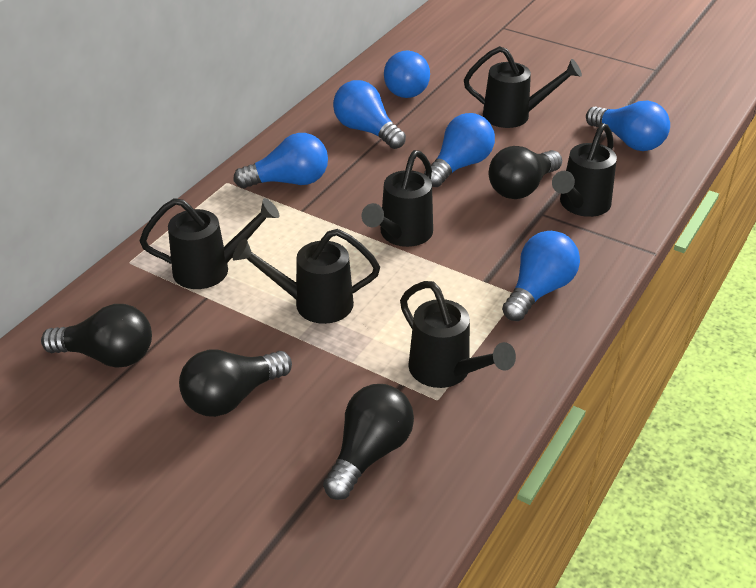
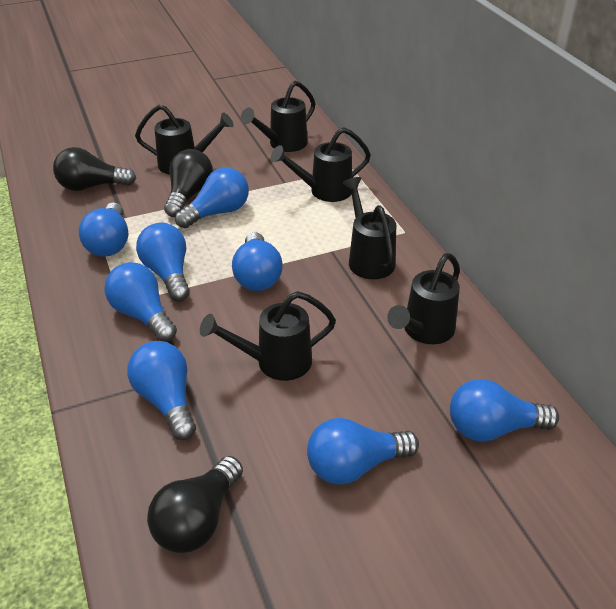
black light bulb: 4 -> 3
blue light bulb: 6 -> 8

